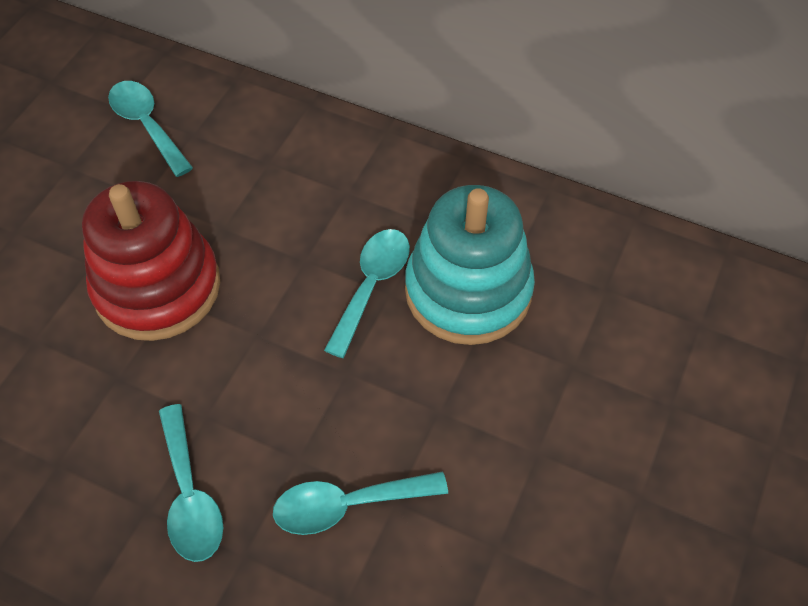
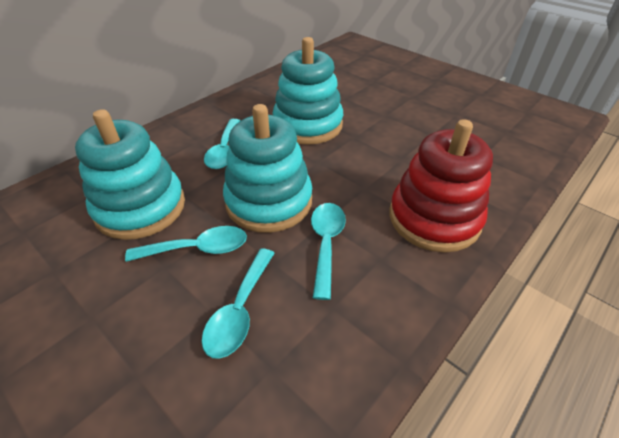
turquoise stacking toy: 1 -> 3

